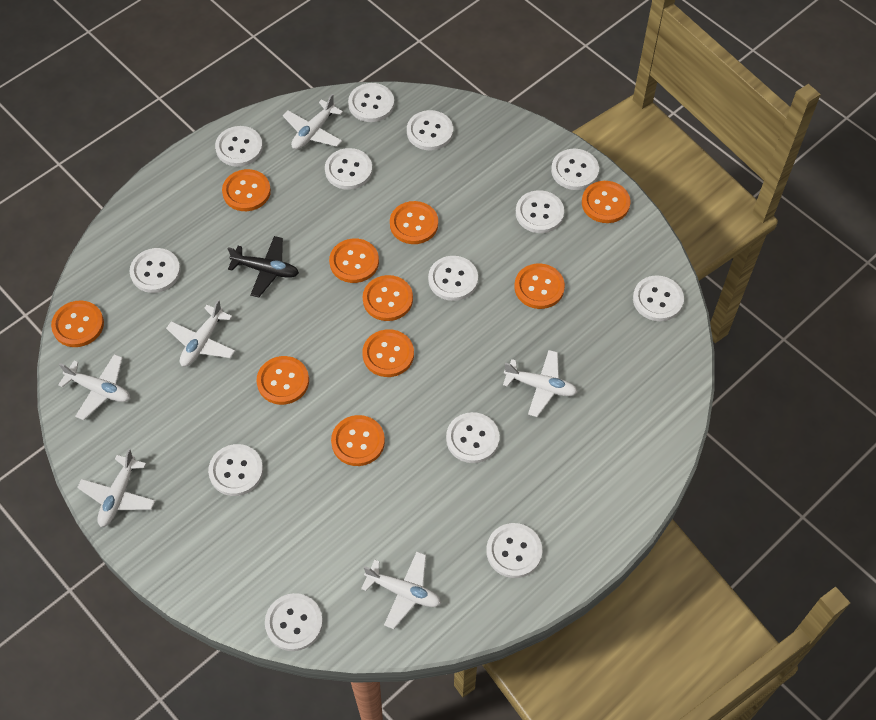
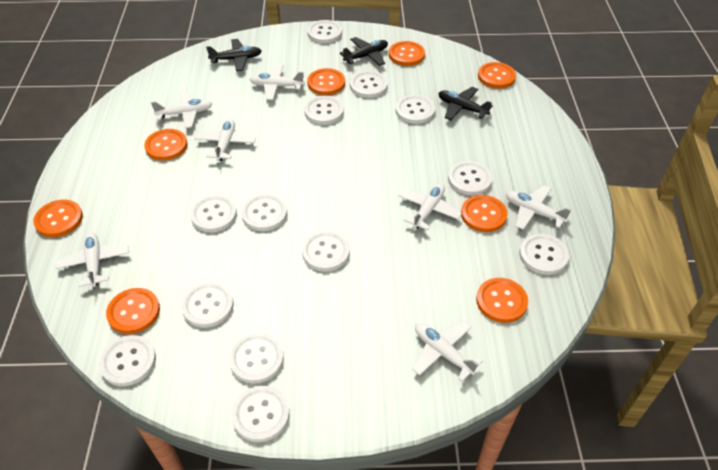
black plane: 1 -> 3
orange button: 10 -> 8
white plane: 6 -> 7

